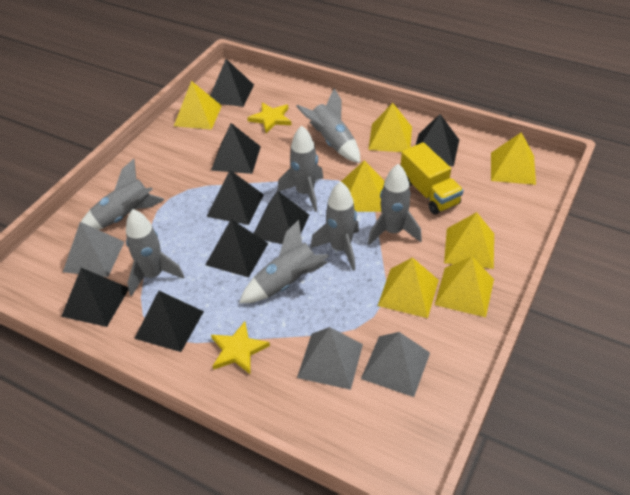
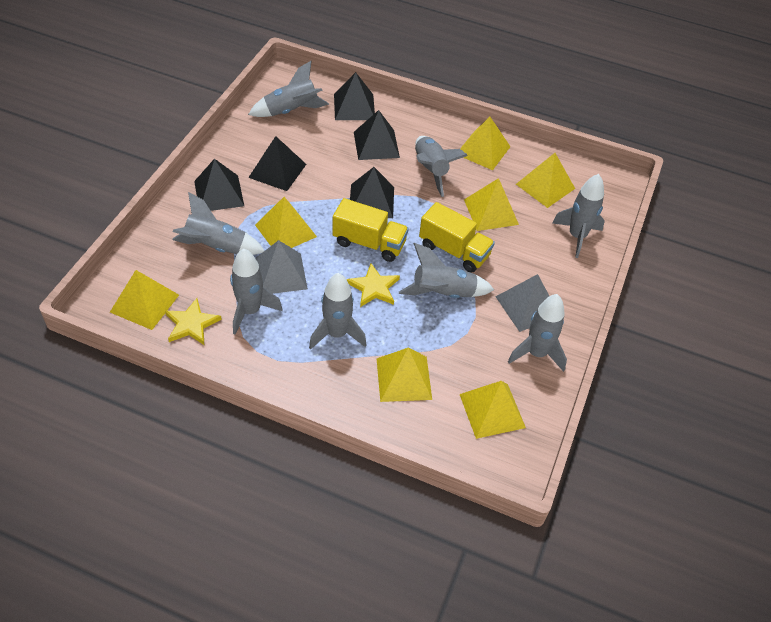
black pyramid: 8 -> 5
grey pyramid: 3 -> 2
grey rocket: 7 -> 8
yellow truck: 1 -> 2

